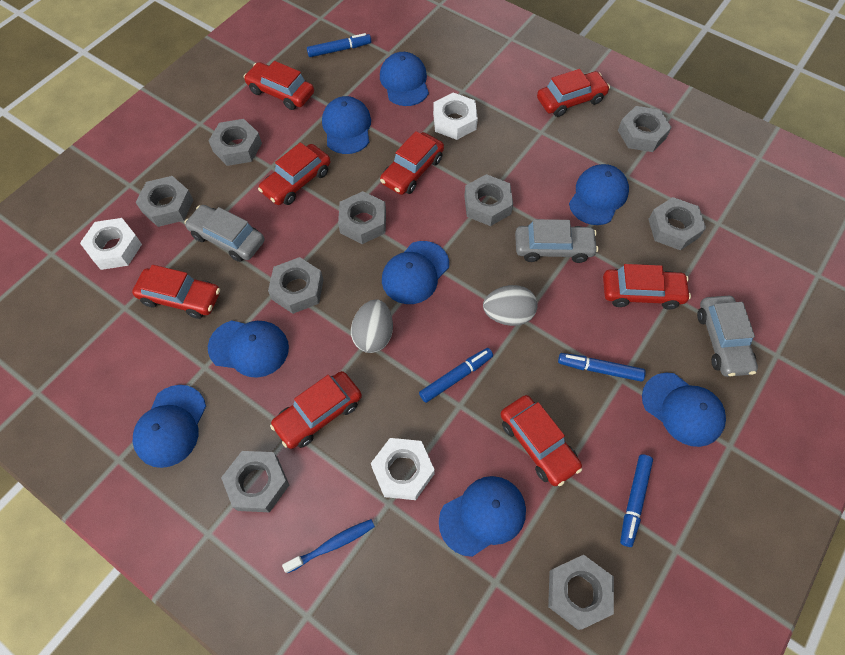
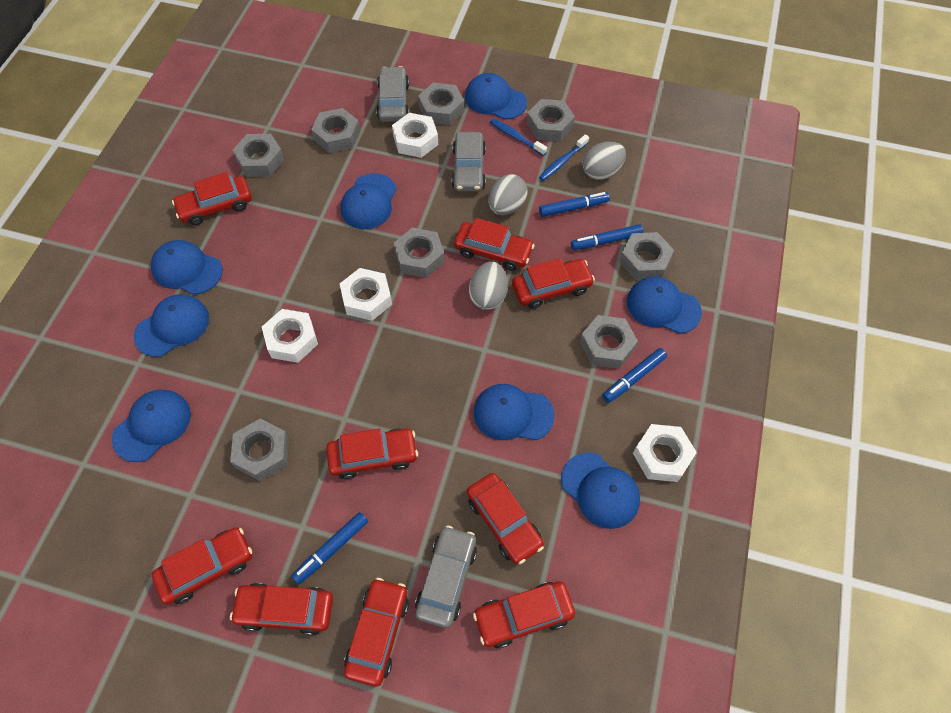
blue toothbrush: 1 -> 2
grey egg: 2 -> 3
grey nut: 9 -> 8
red car: 8 -> 9
white nut: 3 -> 4

